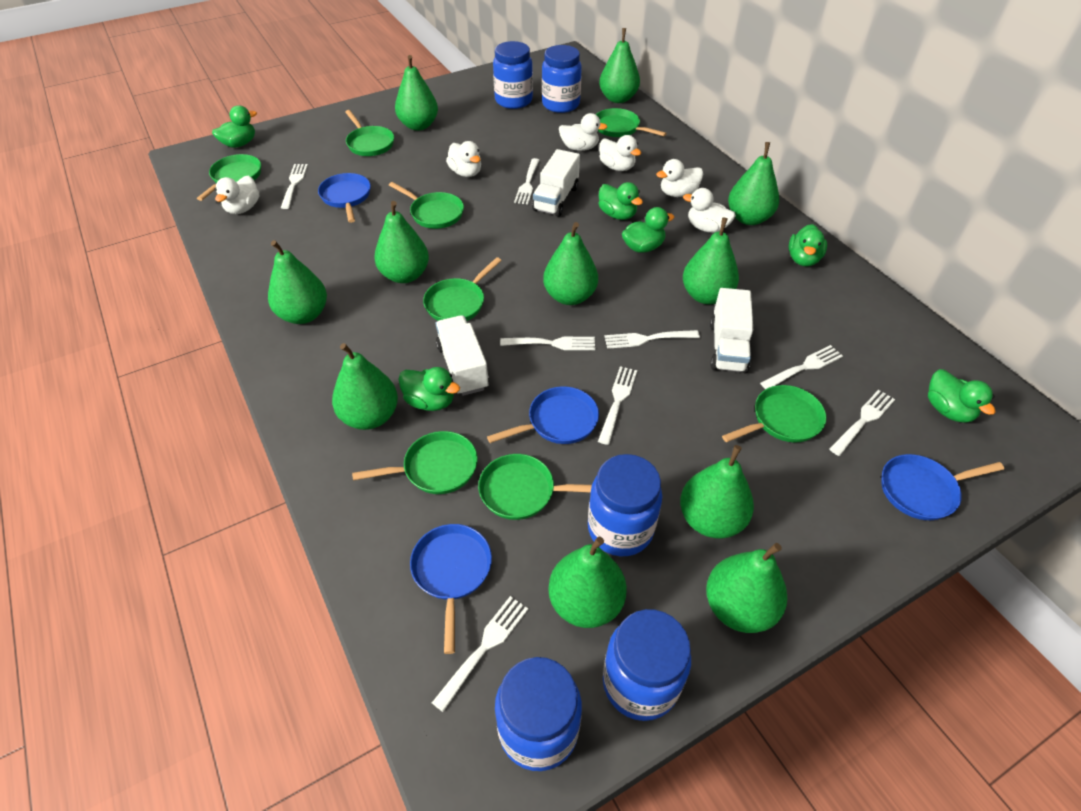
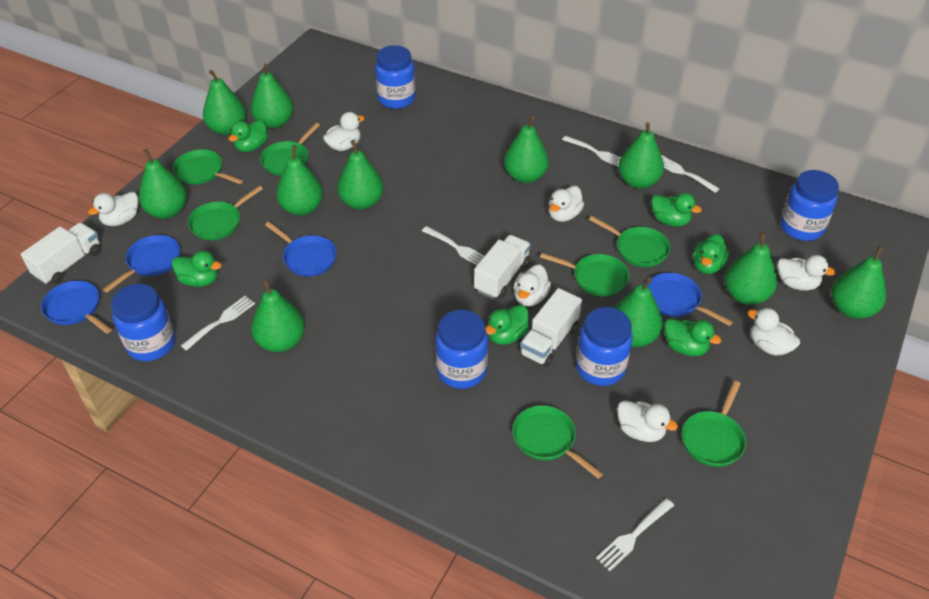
green pan: 8 -> 7
white duck: 6 -> 7
white fork: 8 -> 5

